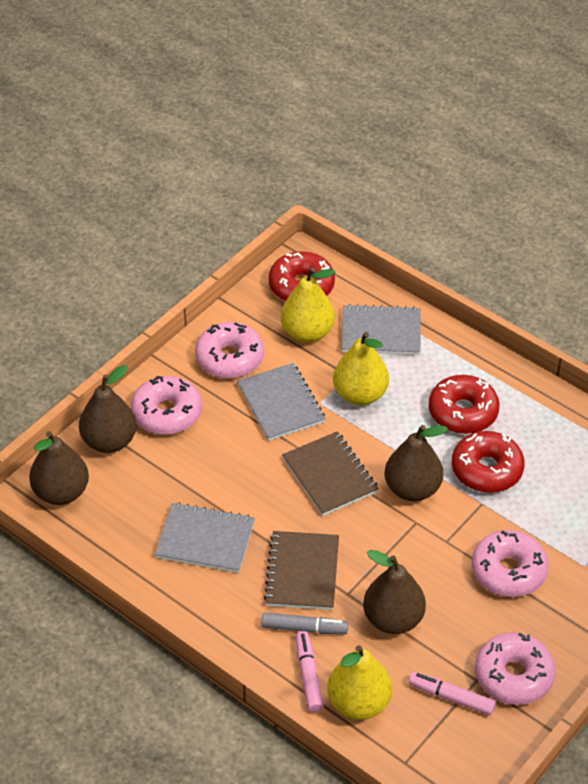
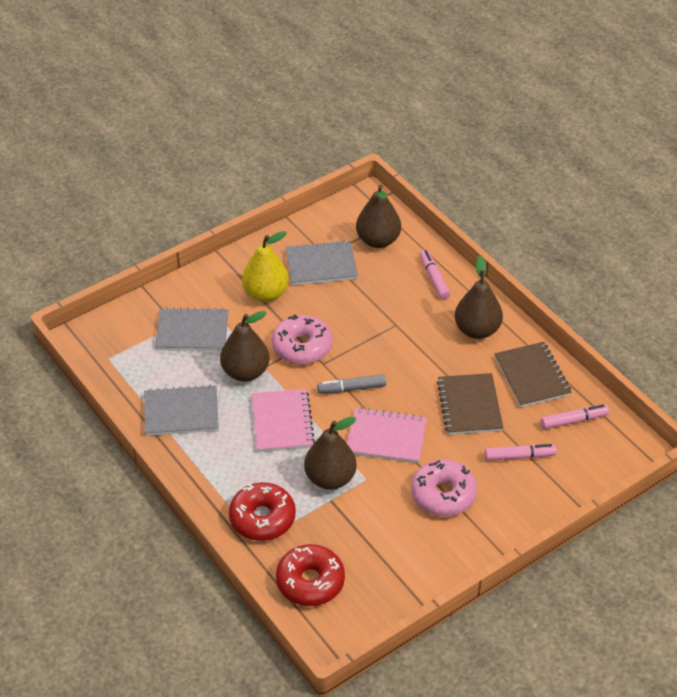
pink donut: 4 -> 2
pink marker: 2 -> 3
pink notebook: 0 -> 2
red donut: 3 -> 2
yellow pear: 3 -> 1

